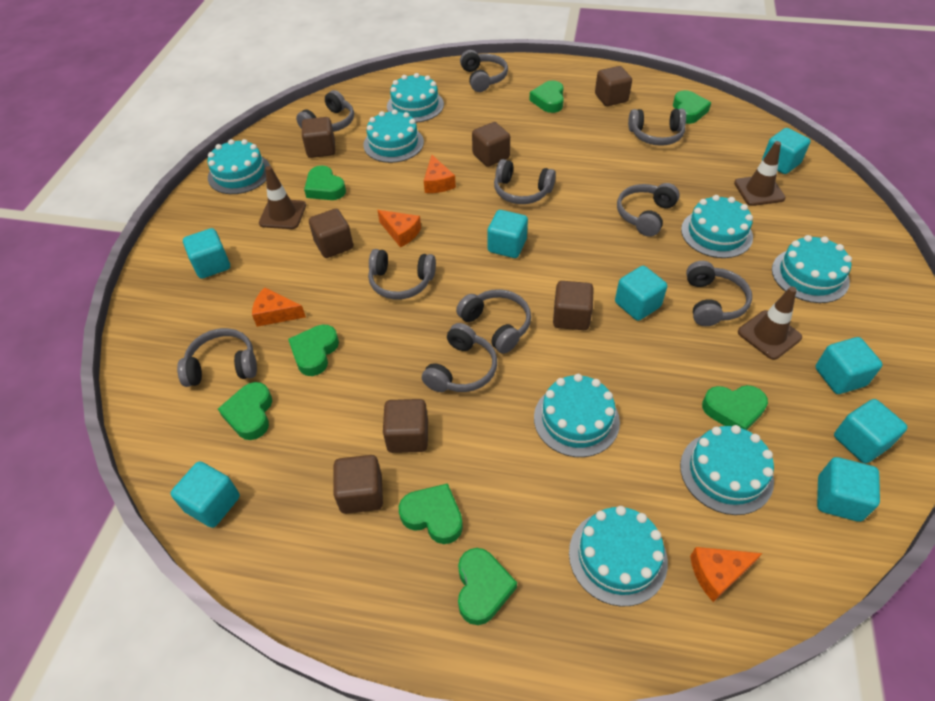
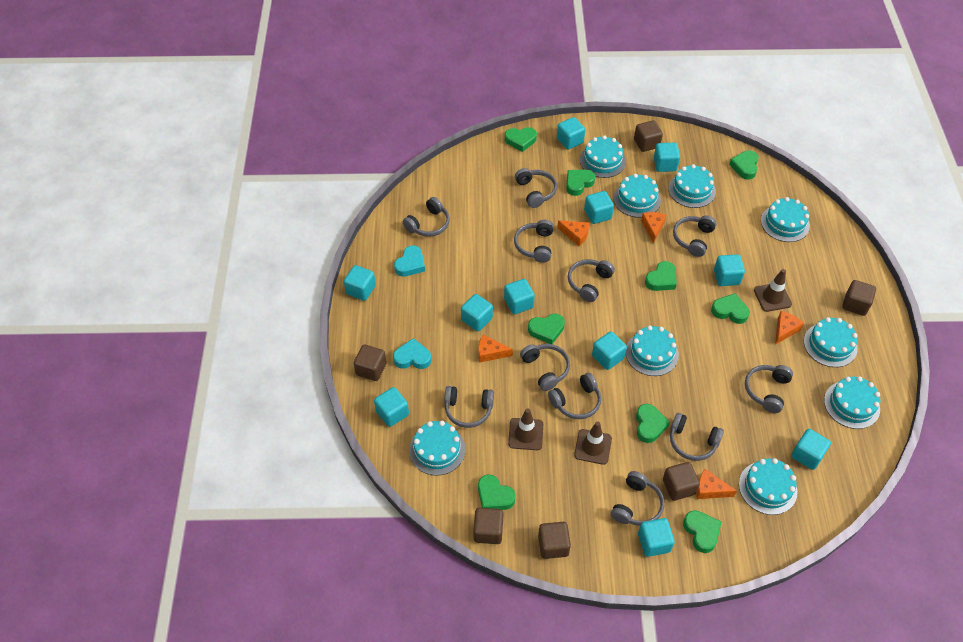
brown cube: 7 -> 6
green heart: 8 -> 9
grey headphones: 10 -> 11
orange cheese: 4 -> 5
turquoise cake: 8 -> 9
turquoise cube: 8 -> 11
turquoise heart: 0 -> 2

